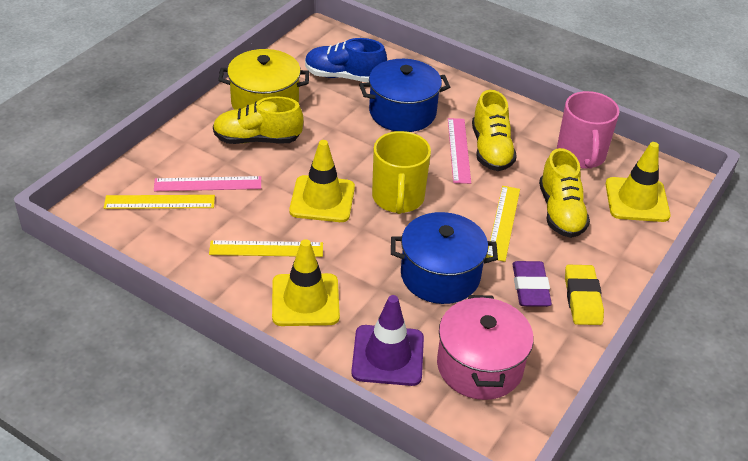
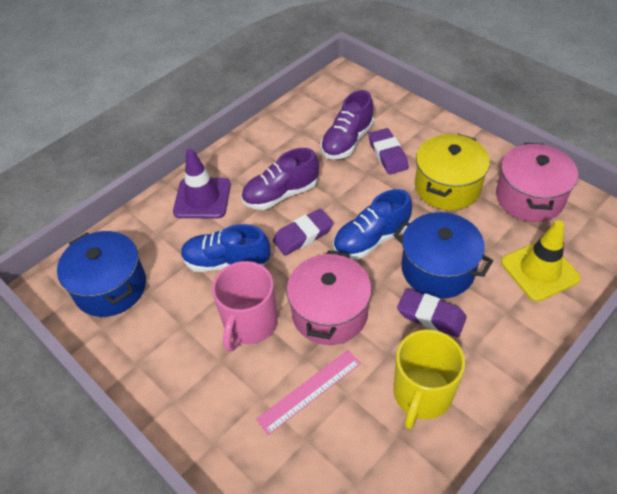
blue shoe: 1 -> 2
pink pot: 1 -> 2
pink ruler: 2 -> 1
purple eraser: 1 -> 3
purple shoe: 0 -> 2
yellow eraser: 1 -> 0
yellow ruler: 3 -> 0
yellow shoe: 3 -> 0
yellow traffic cone: 3 -> 1

